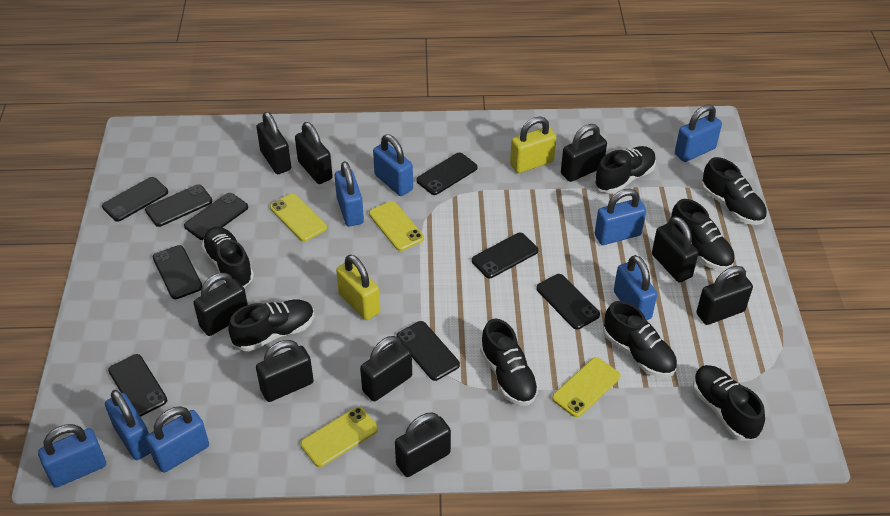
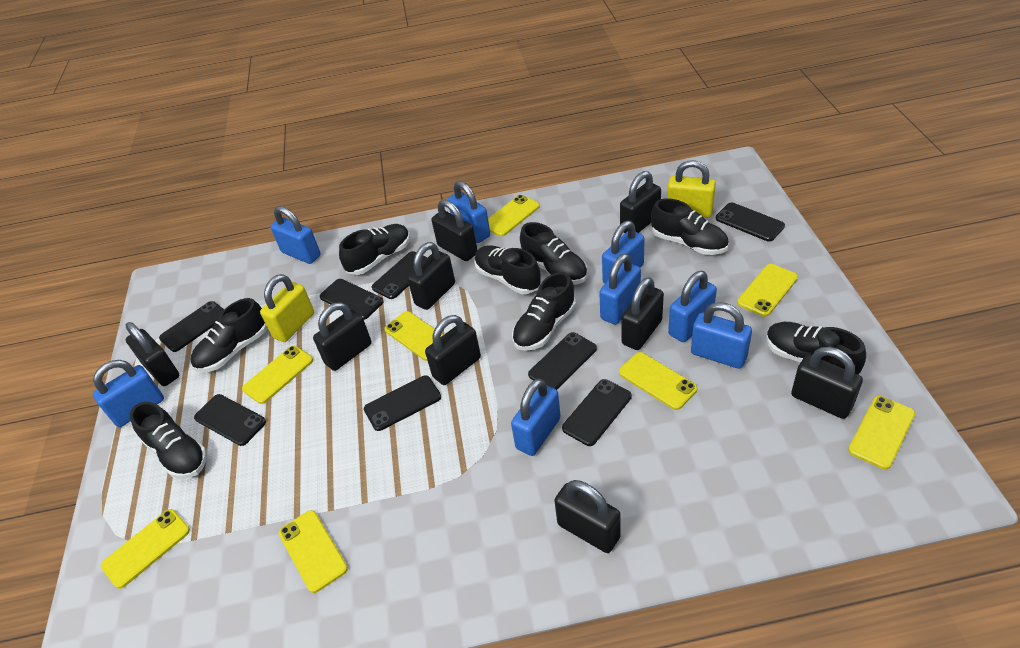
black phone: 9 -> 8
yellow phone: 4 -> 8

